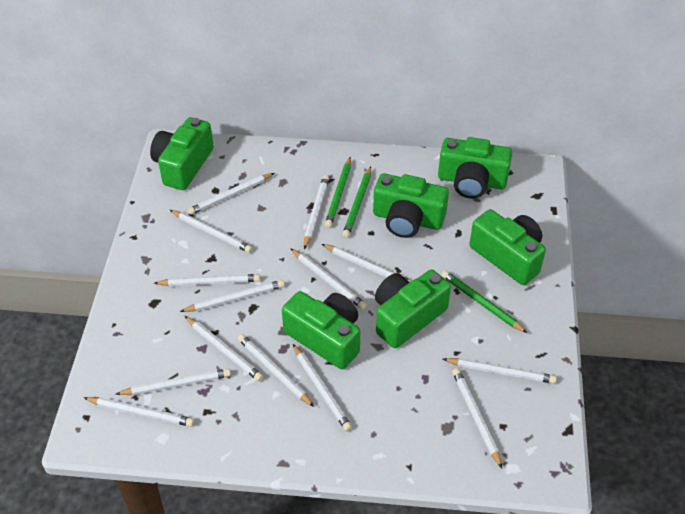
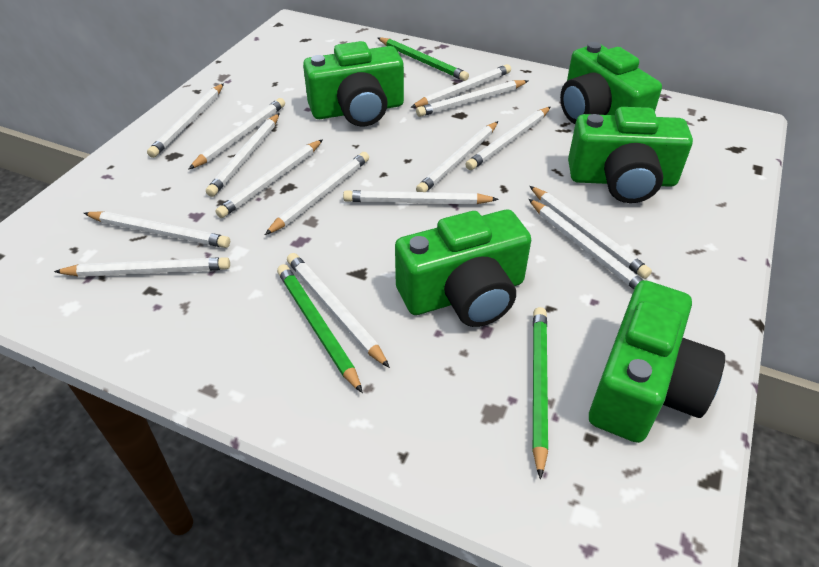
green camera: 6 -> 5
white pencil: 14 -> 15

